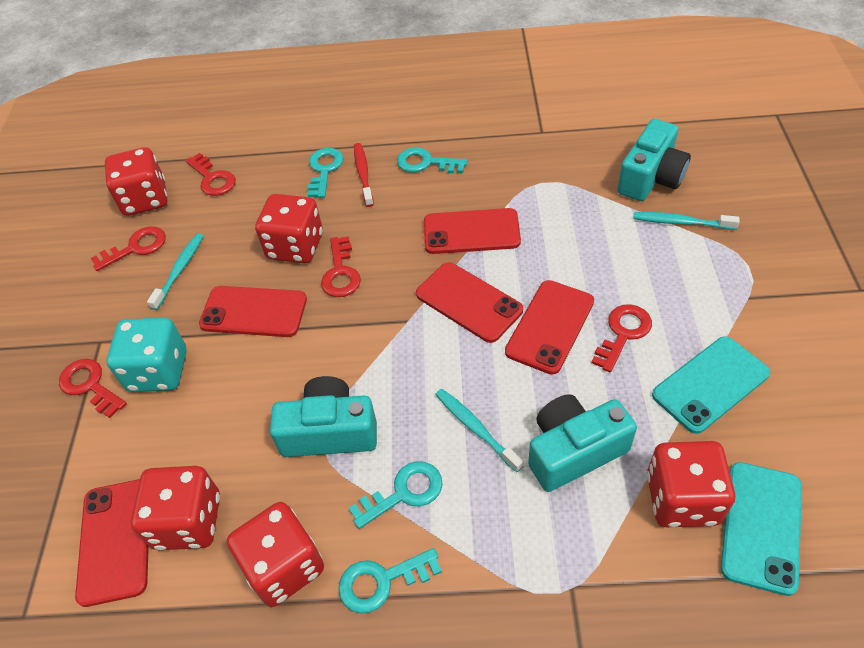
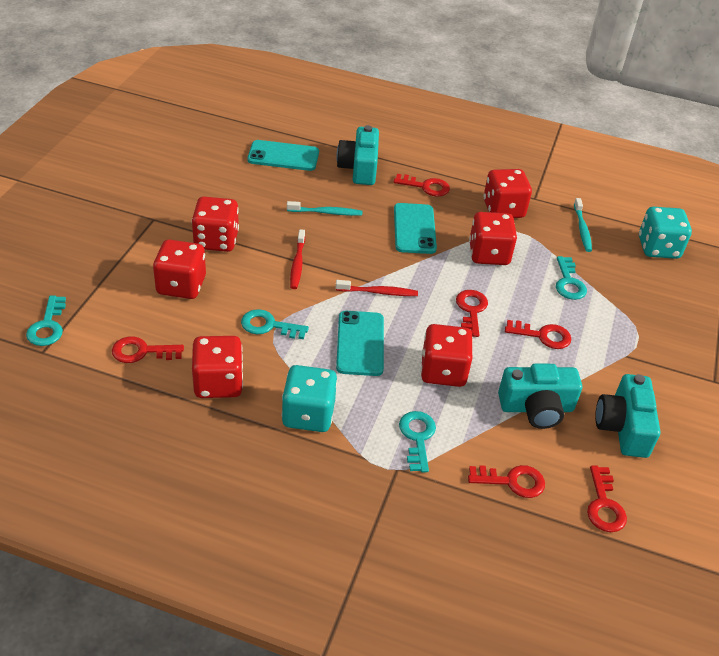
red dice: 5 -> 6
red key: 5 -> 6
red phone: 5 -> 0
red toothbrush: 1 -> 2
turquoise dice: 1 -> 2
turquoise phone: 2 -> 3
turquoise toothbrush: 3 -> 2

